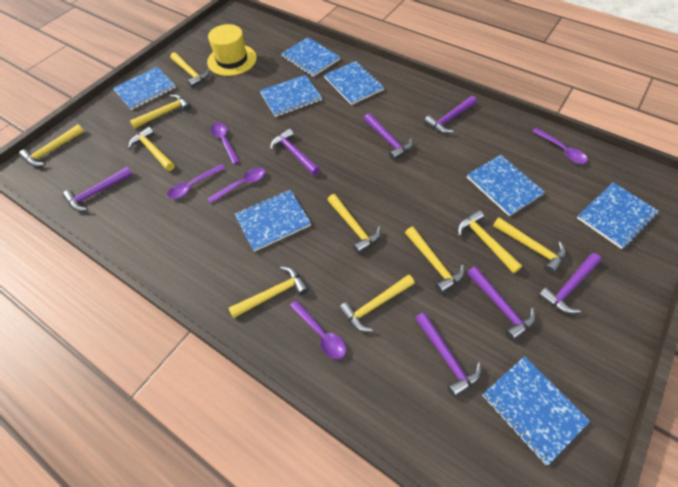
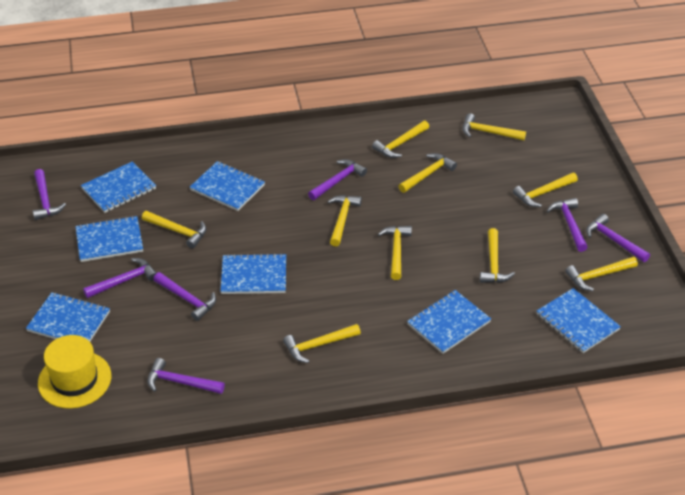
blue notebook: 8 -> 7
purple spoon: 5 -> 0

